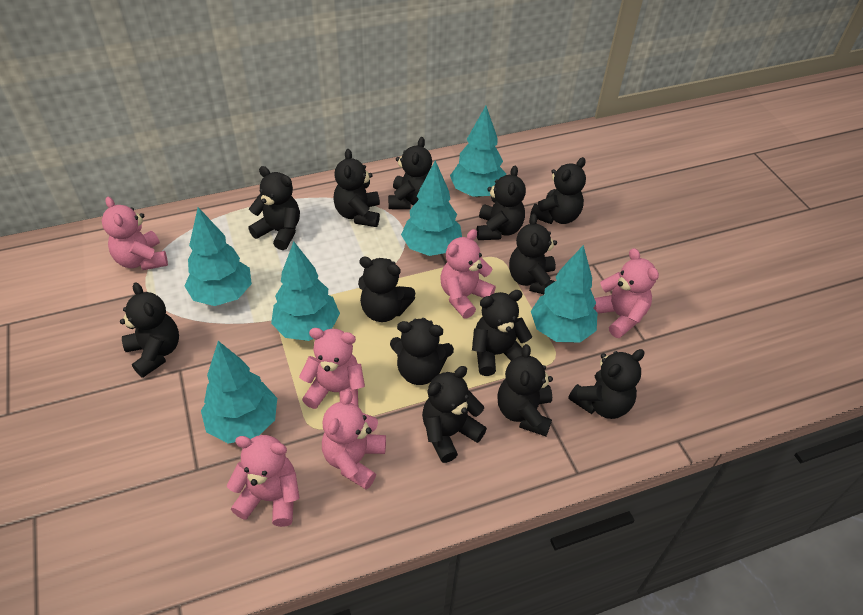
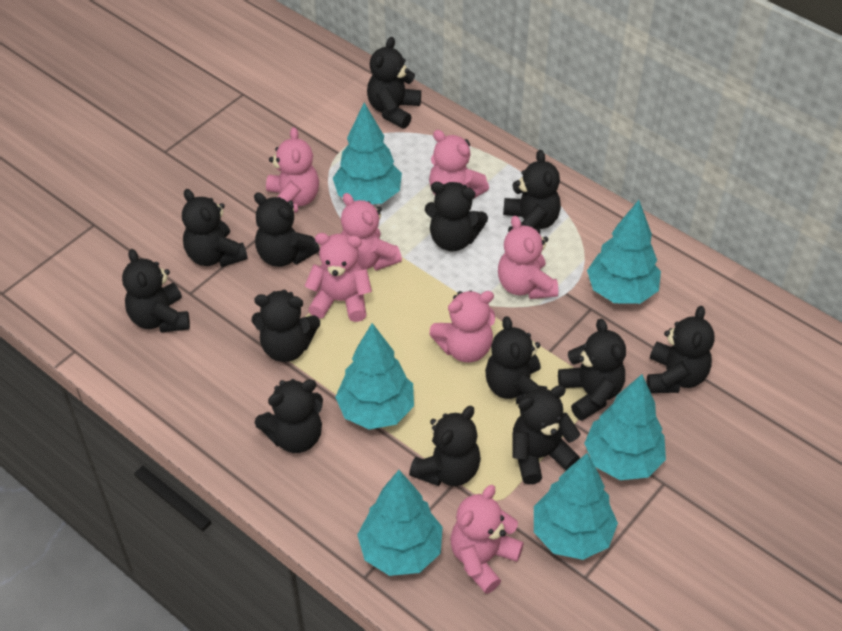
pink teddy bear: 6 -> 7

